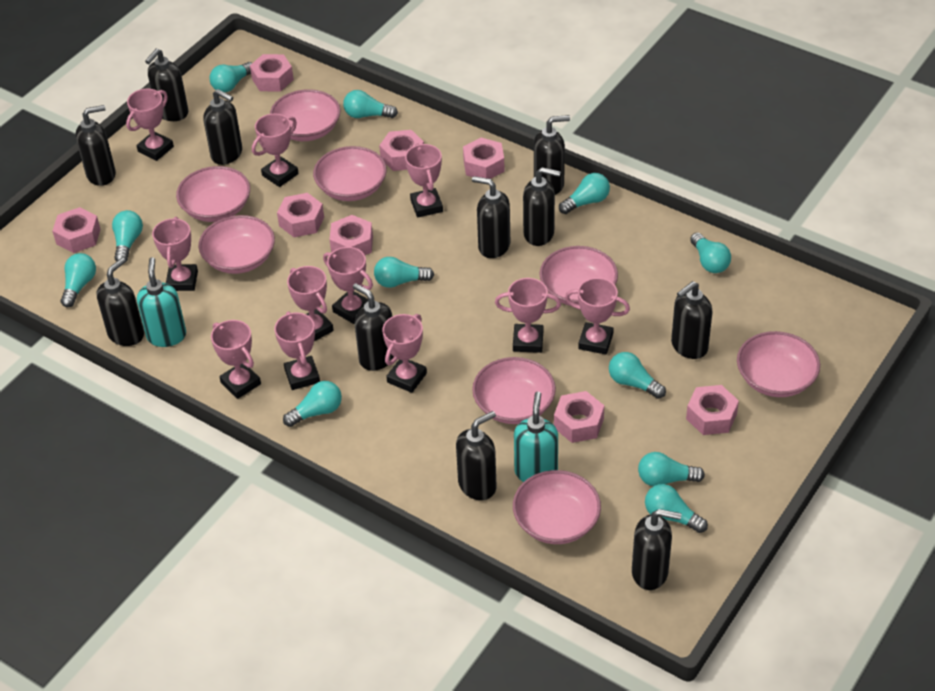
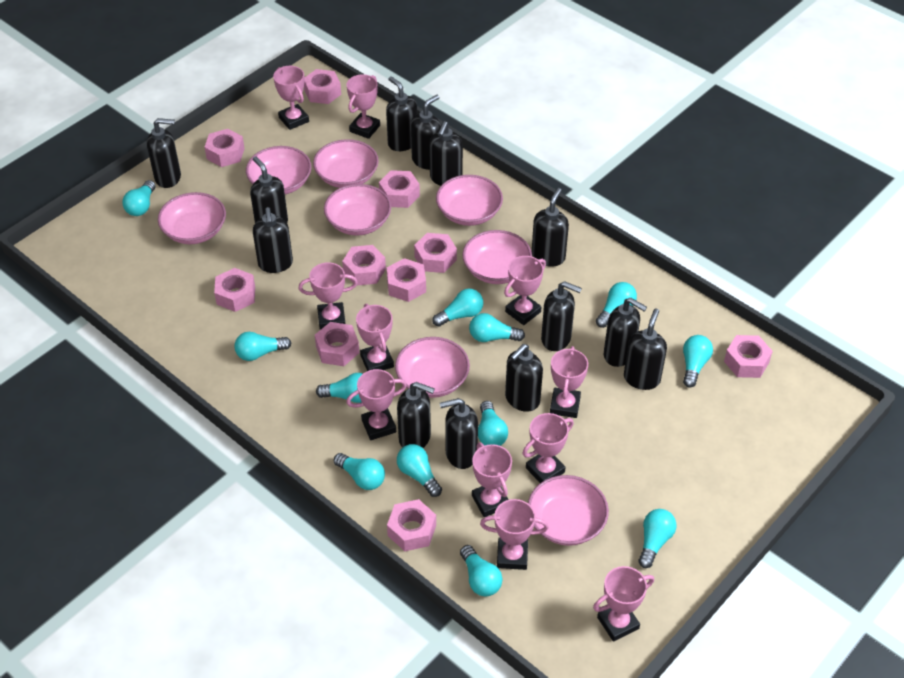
black soap dispenser: 11 -> 13
pink nut: 8 -> 10
turquoise light bulb: 11 -> 12
turquoise soap dispenser: 2 -> 0

